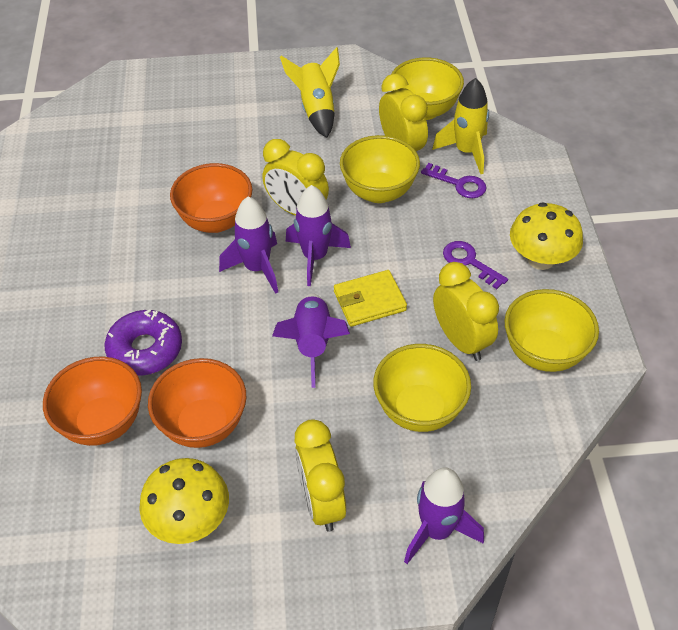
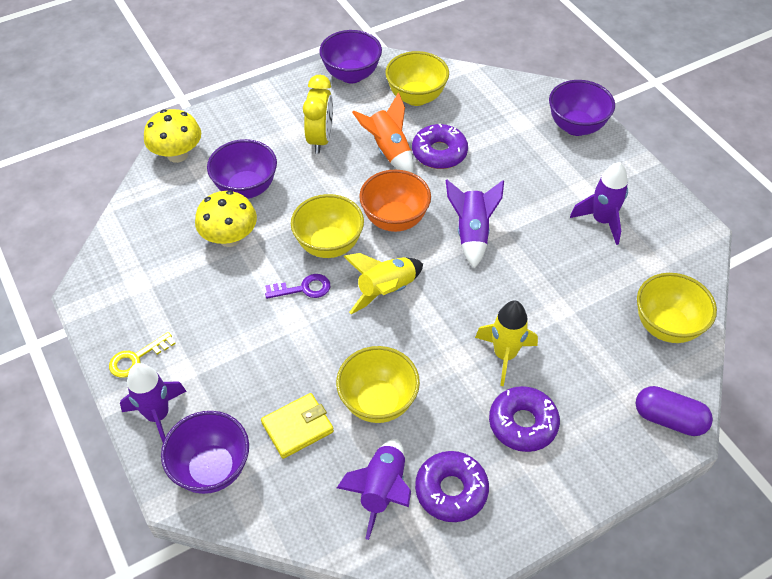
orange bowl: 3 -> 1
orange rocket: 0 -> 1
purple bowl: 0 -> 4
purple capsule: 0 -> 1
purple donut: 1 -> 3
purple key: 2 -> 1
yellow clock: 4 -> 1
yellow key: 0 -> 1

